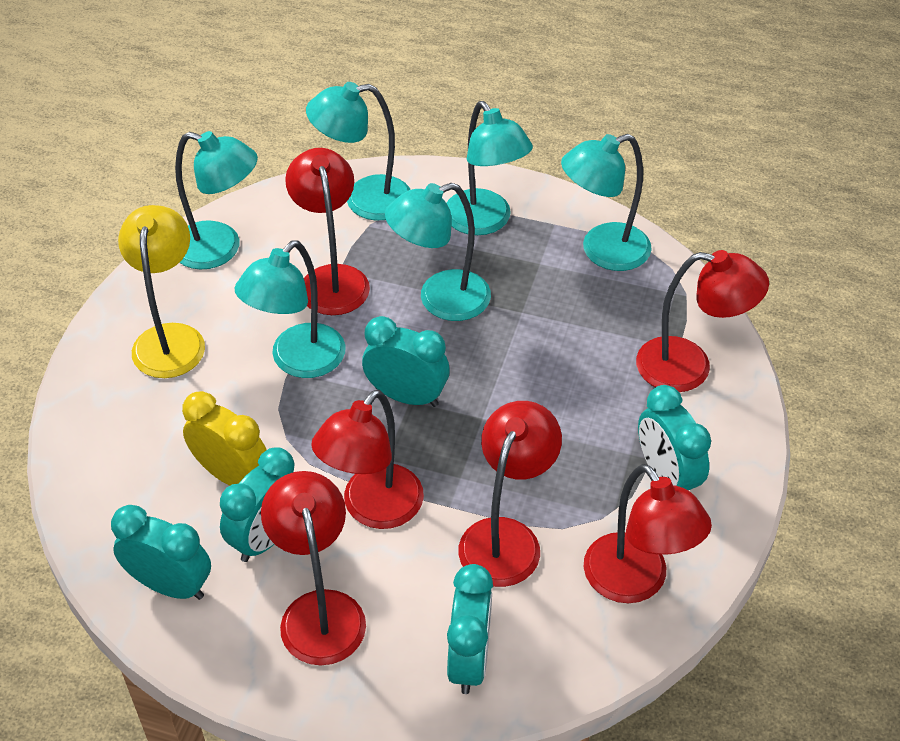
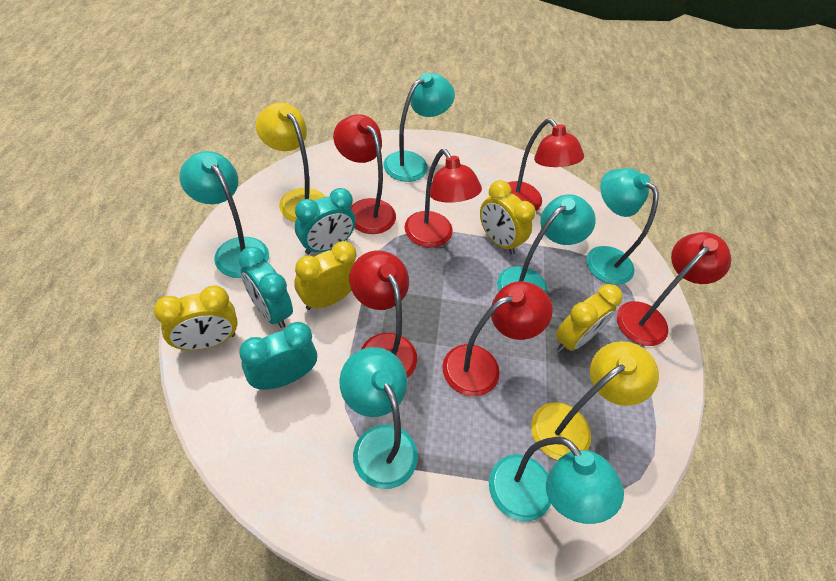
turquoise clock: 5 -> 3
yellow clock: 1 -> 4
yellow lamp: 1 -> 2

